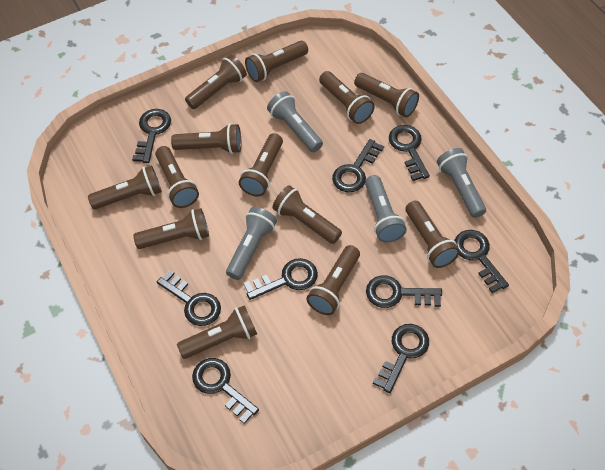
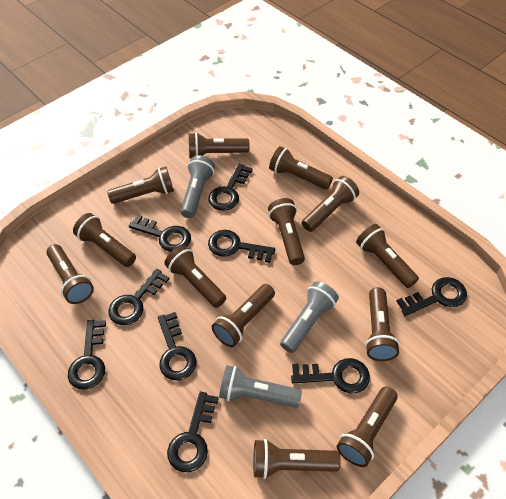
grey flashlight: 4 -> 3

